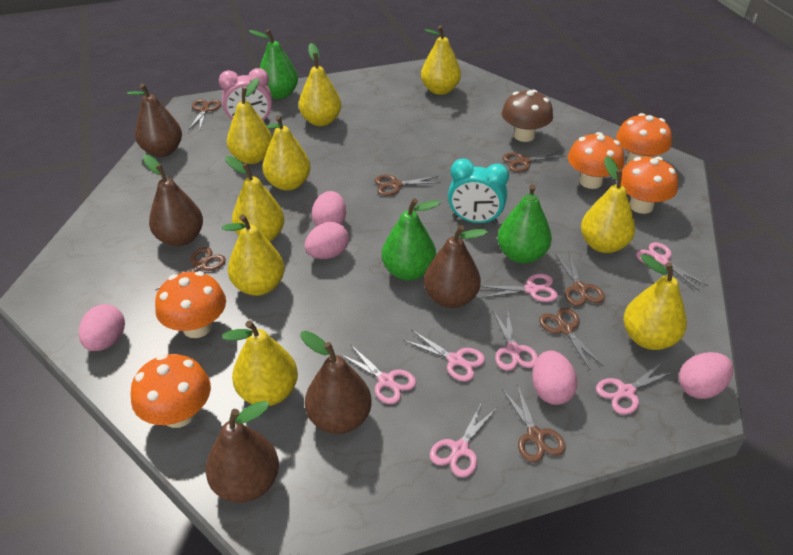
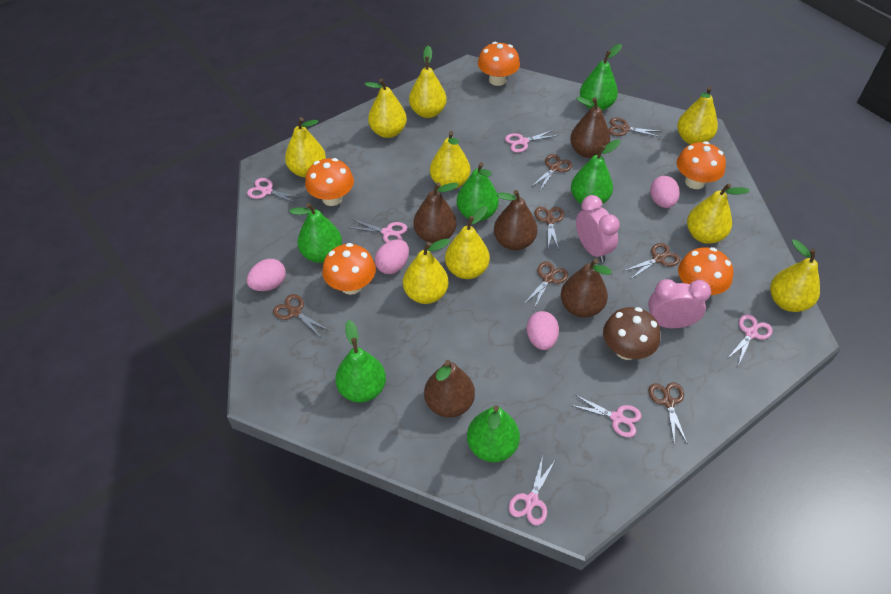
green pear: 3 -> 6
pink clock: 1 -> 2
pink egg: 5 -> 4
pink scissors: 7 -> 6
turquoise clock: 1 -> 0

